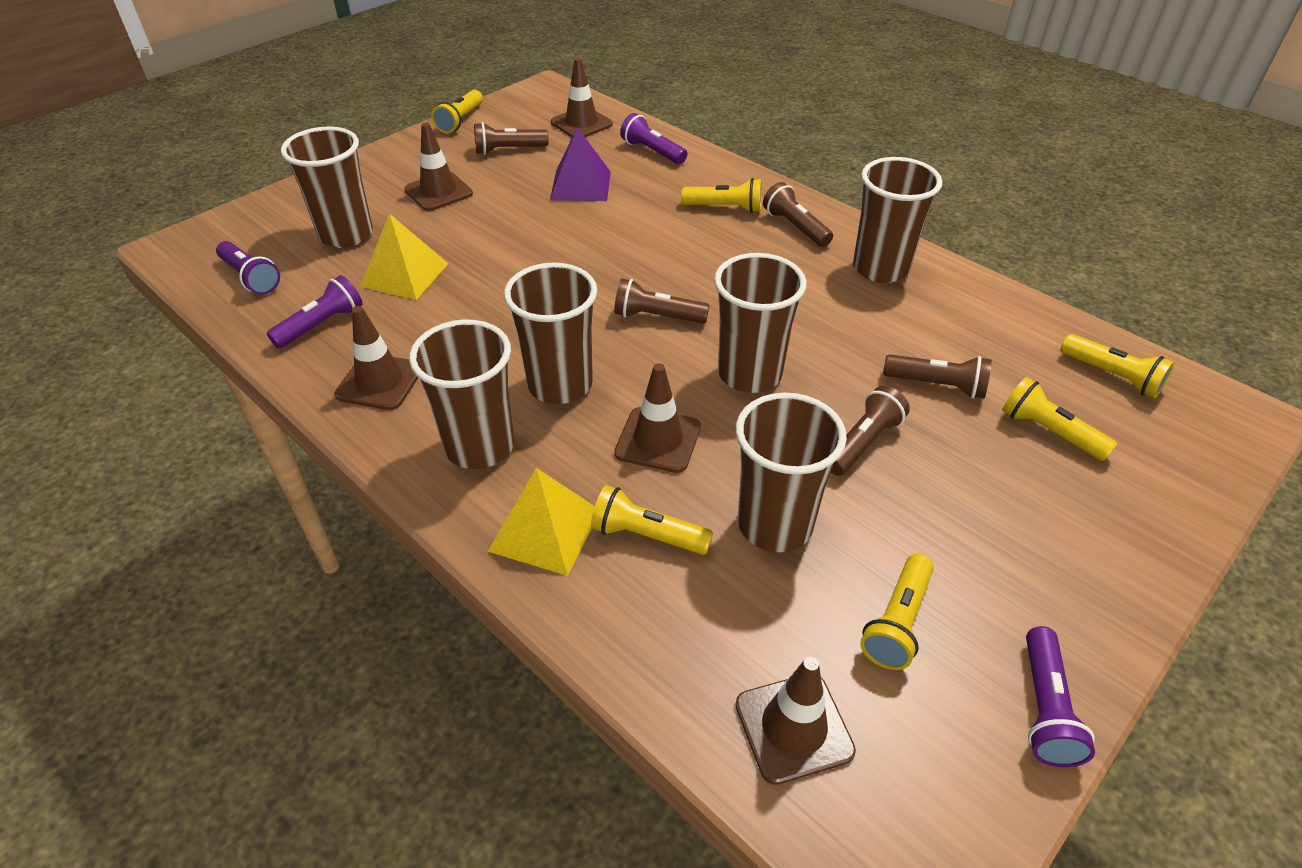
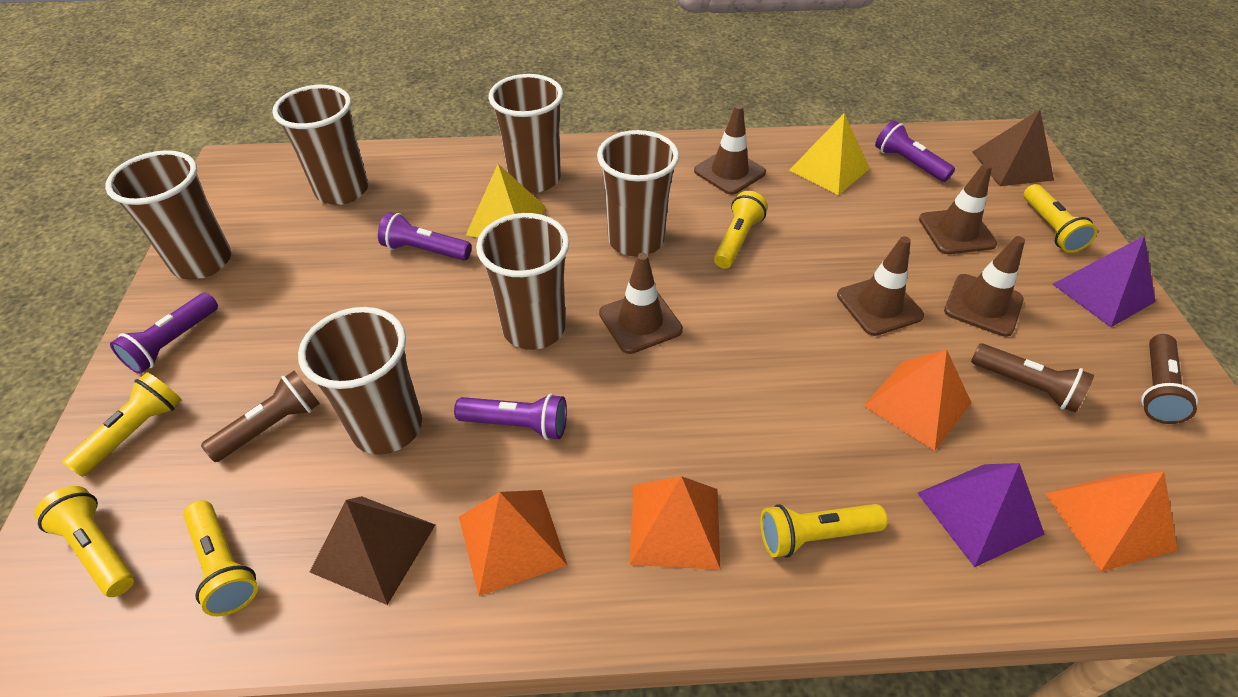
brown flashlight: 5 -> 3
brown pyramid: 0 -> 2
orange pyramid: 0 -> 4
purple pyramid: 1 -> 2

